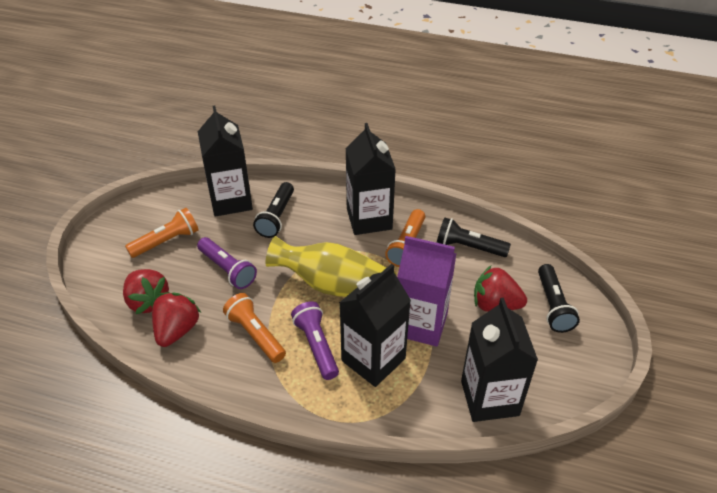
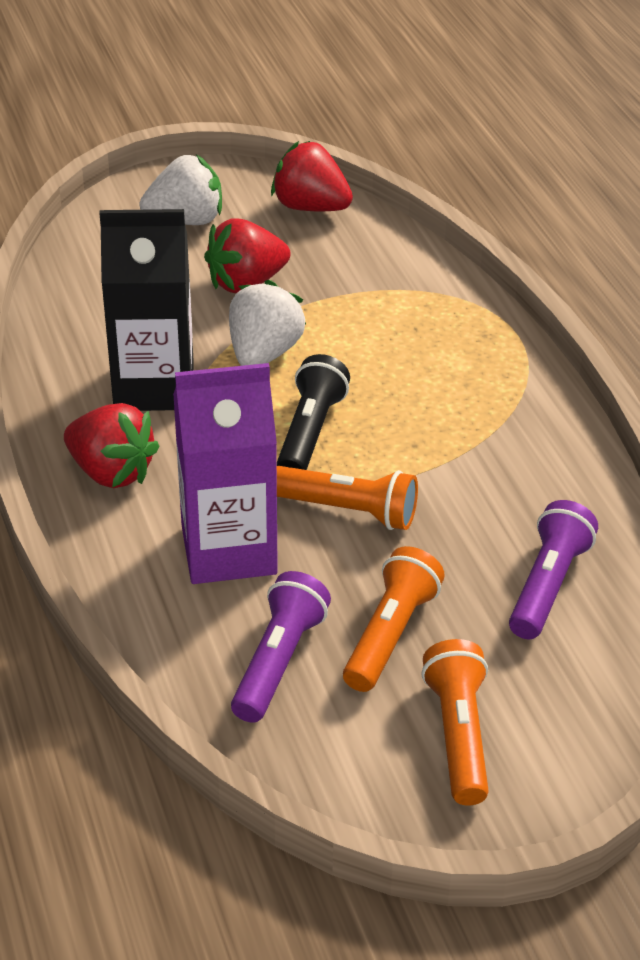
black carton: 4 -> 1
black flashlight: 3 -> 1
white strawberry: 0 -> 2
yellow vase: 1 -> 0

